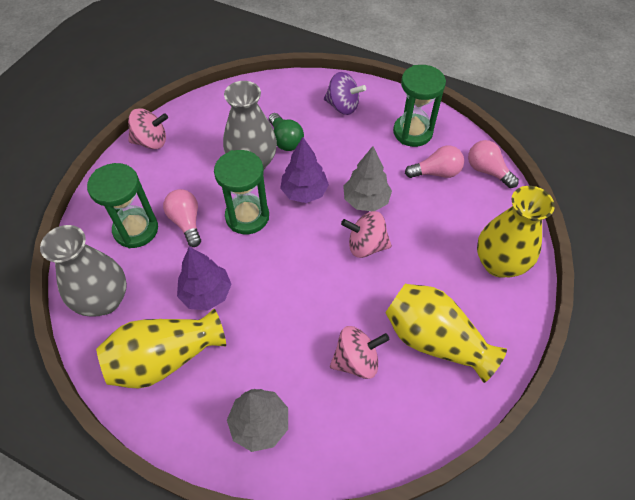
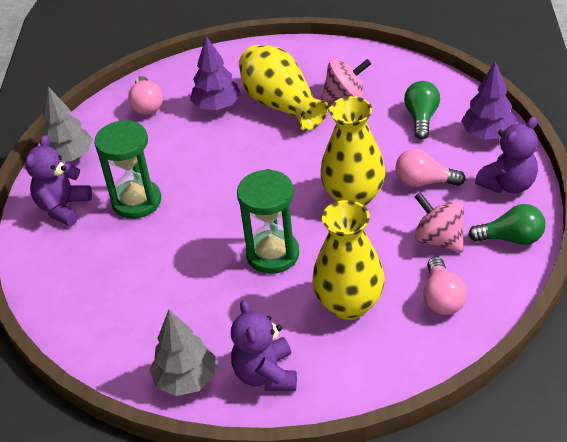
green hourglass: 3 -> 2
green light bulb: 1 -> 2
grey vase: 2 -> 0
pink spinning top: 3 -> 2
purple spinning top: 1 -> 0
purple teddy bear: 0 -> 3

